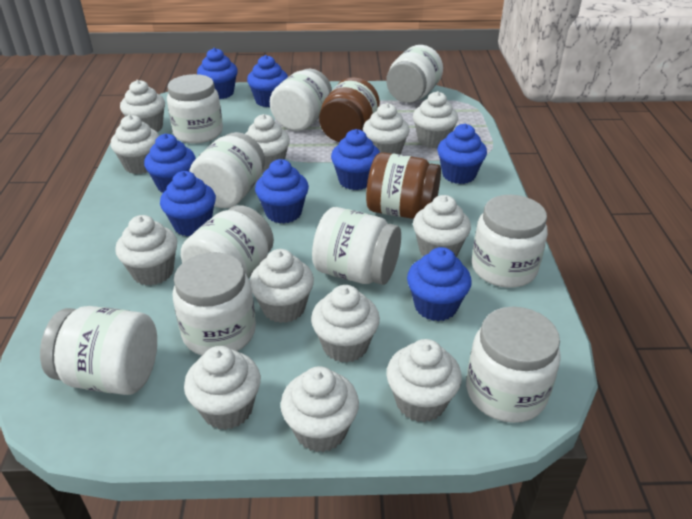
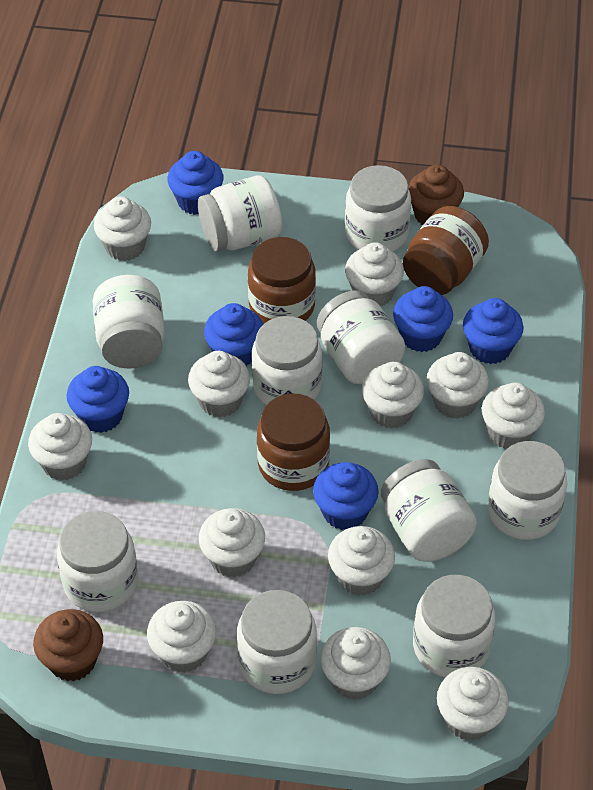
blue cupcake: 8 -> 6
brown cupcake: 0 -> 2
brown jar: 2 -> 3

